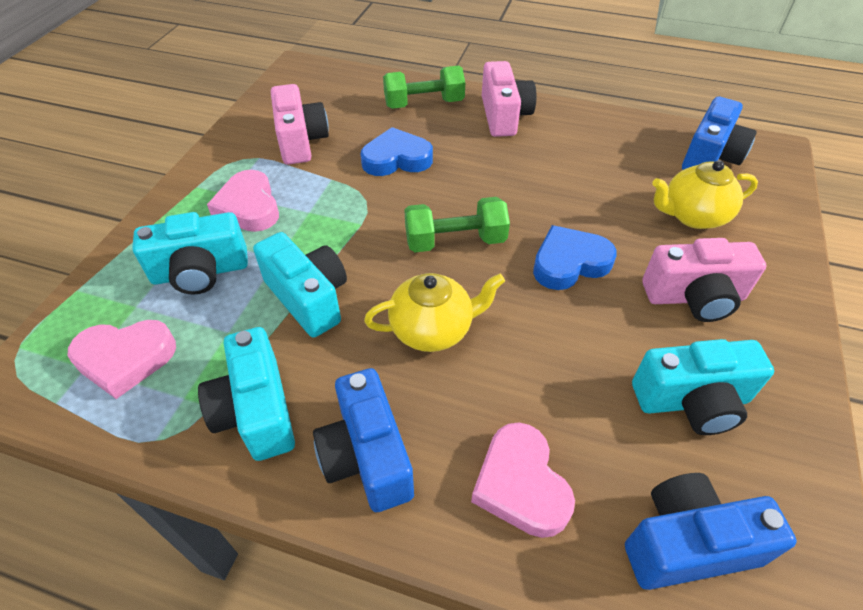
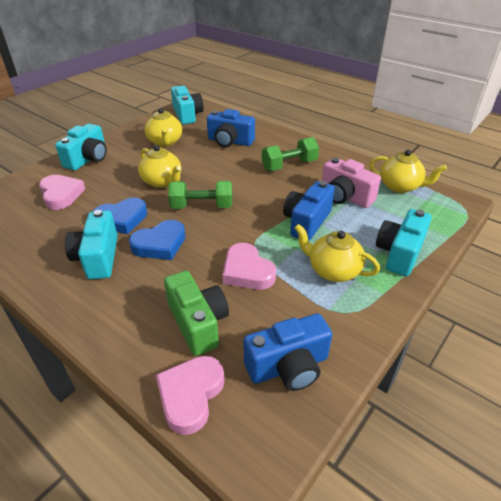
green camera: 0 -> 1
pink camera: 3 -> 1
yellow teapot: 2 -> 4

